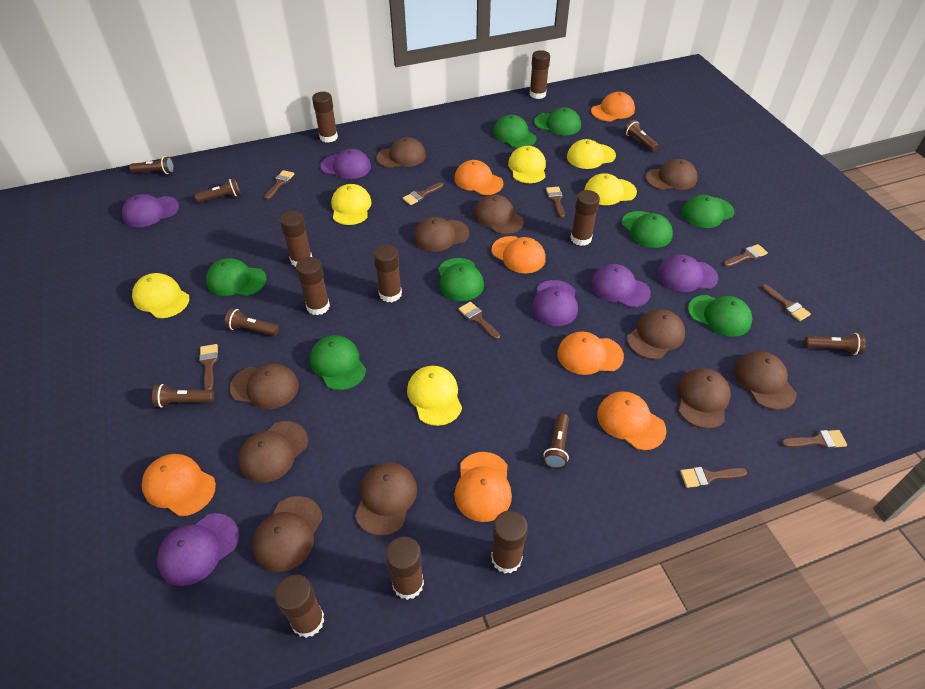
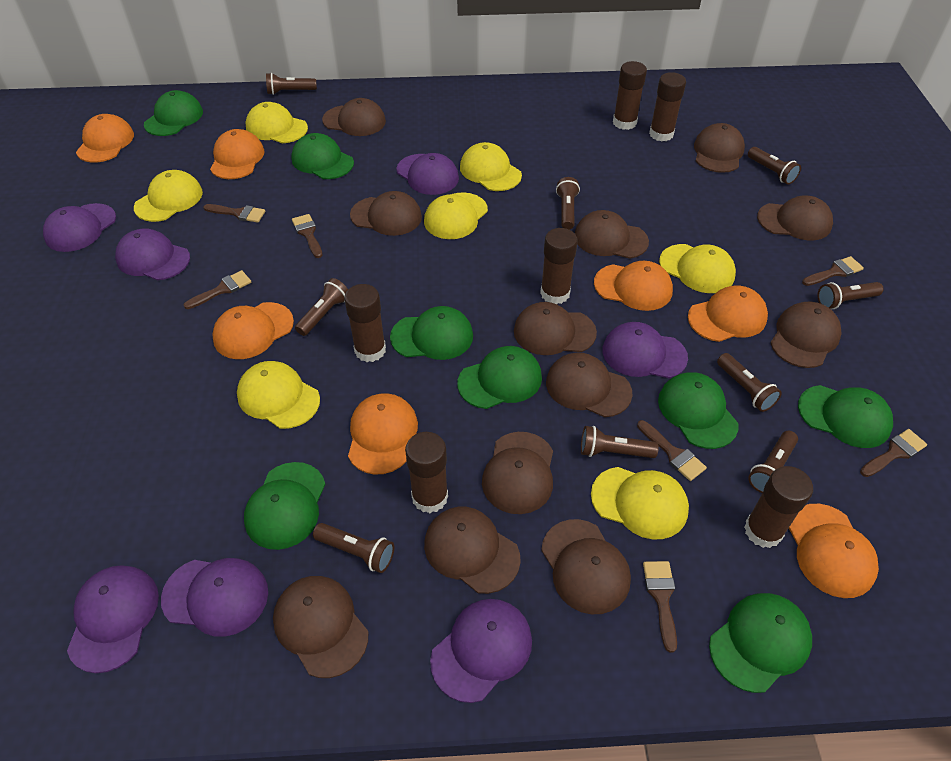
brown brush: 9 -> 7
brown cap: 11 -> 12
brown flashlight: 7 -> 9
brown glue stick: 9 -> 6
purple cap: 6 -> 7
yellow cap: 6 -> 7

